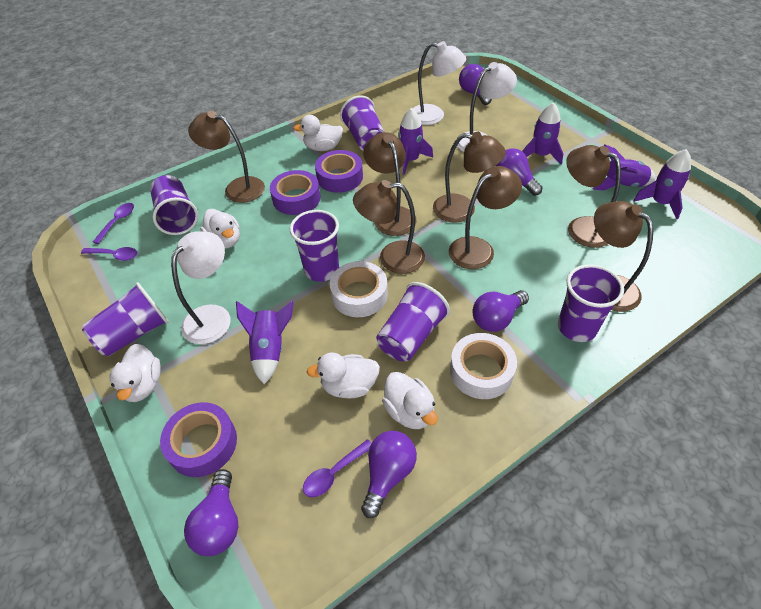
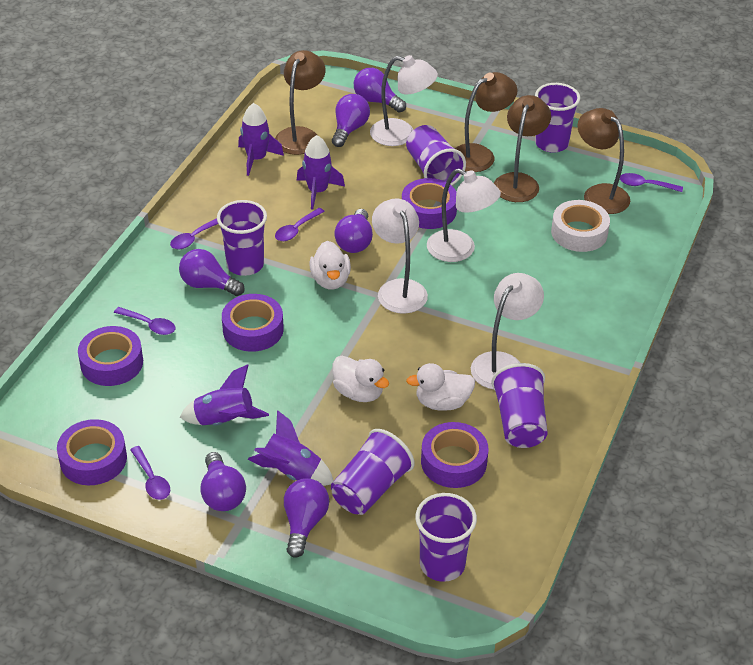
brown lamp: 7 -> 4
purple light bulb: 5 -> 6
purple rocket: 5 -> 4
purple spoon: 3 -> 5
purple tape: 3 -> 5
white duck: 5 -> 3
white lamp: 3 -> 4
white tape: 2 -> 1

